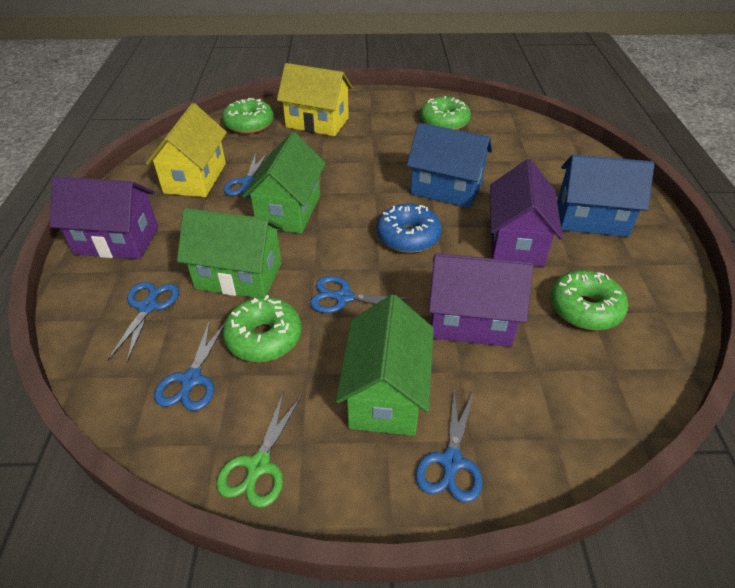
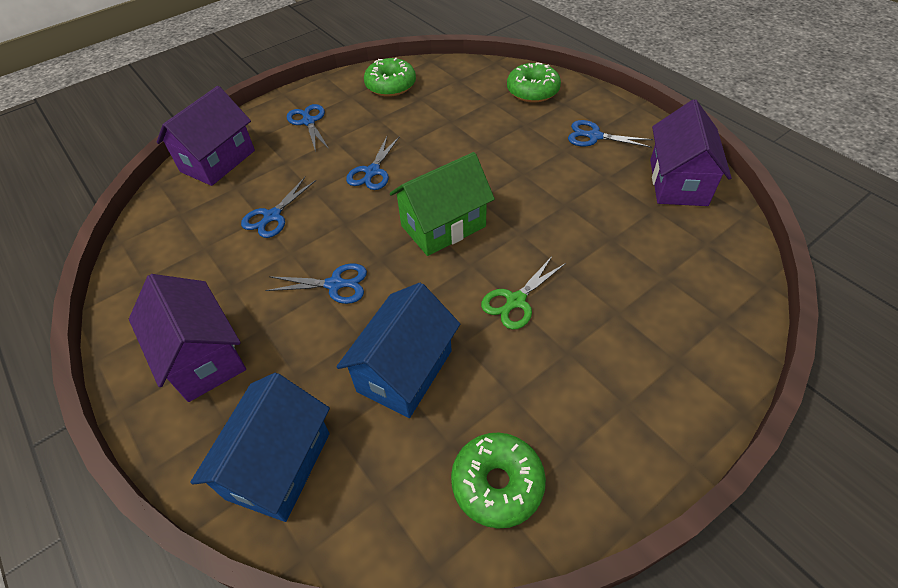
blue donut: 1 -> 0
green donut: 4 -> 3
green house: 3 -> 1
yellow house: 2 -> 0

